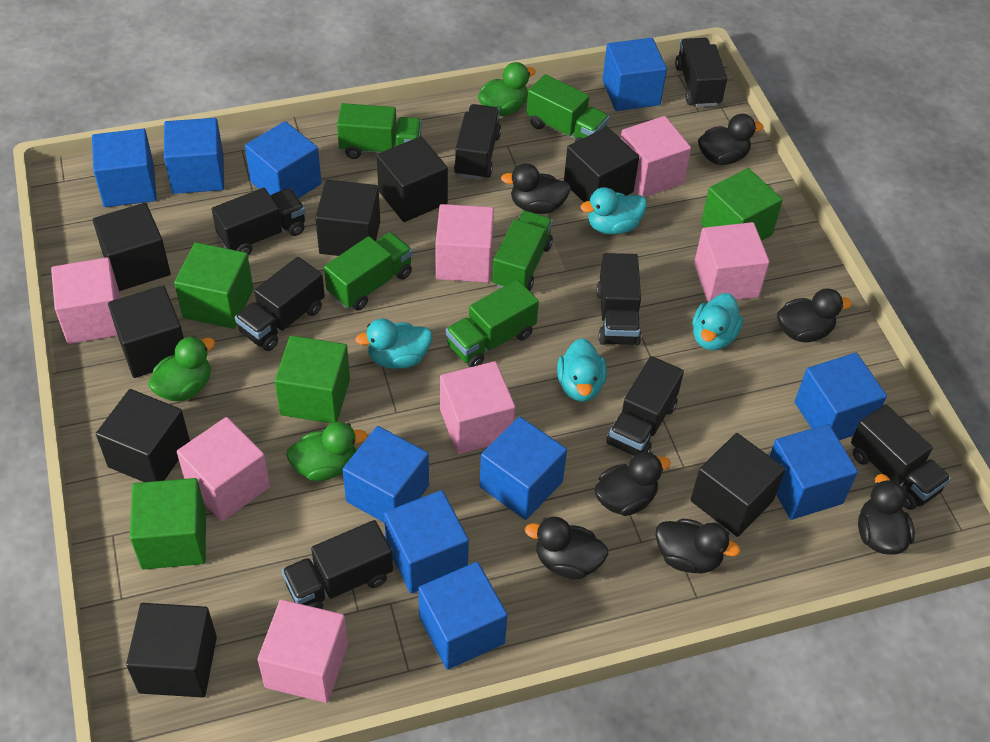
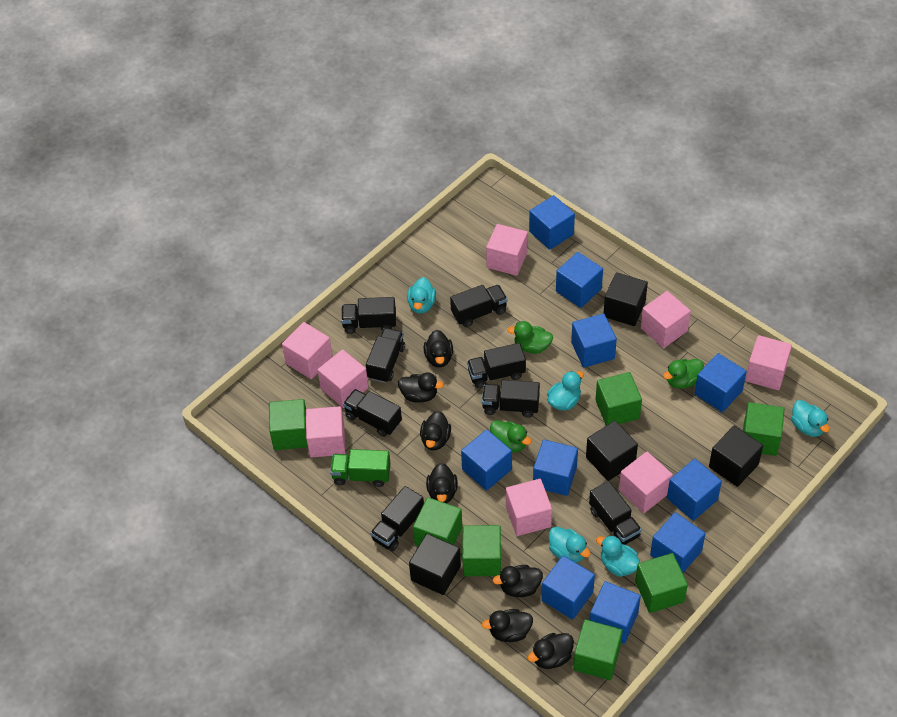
black cube: 8 -> 4
green cube: 4 -> 7
green truck: 5 -> 1
pink cube: 7 -> 8
turquoise duck: 4 -> 5

